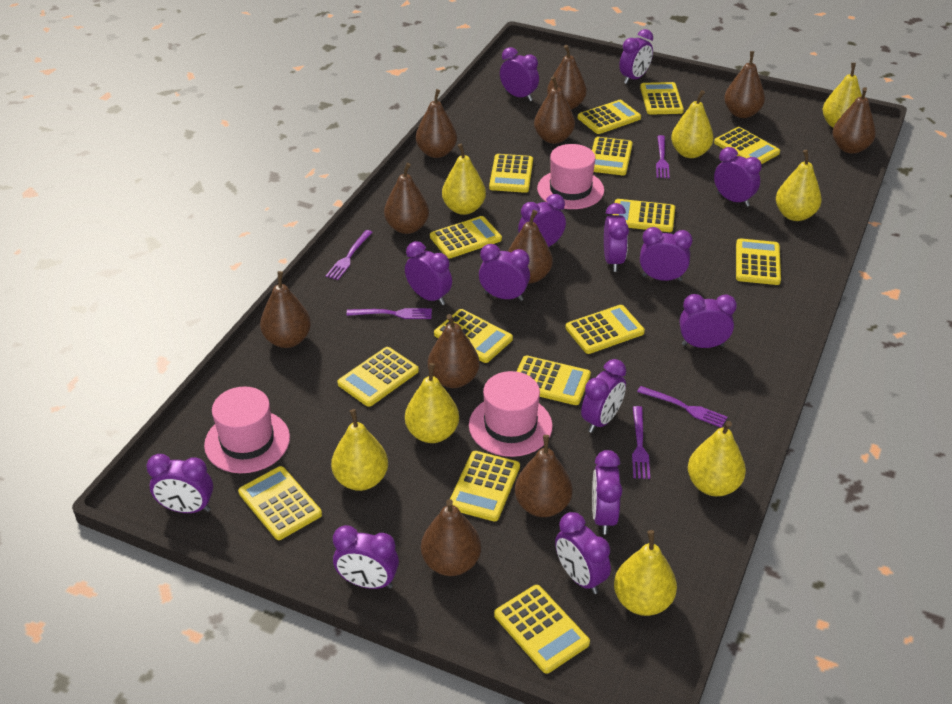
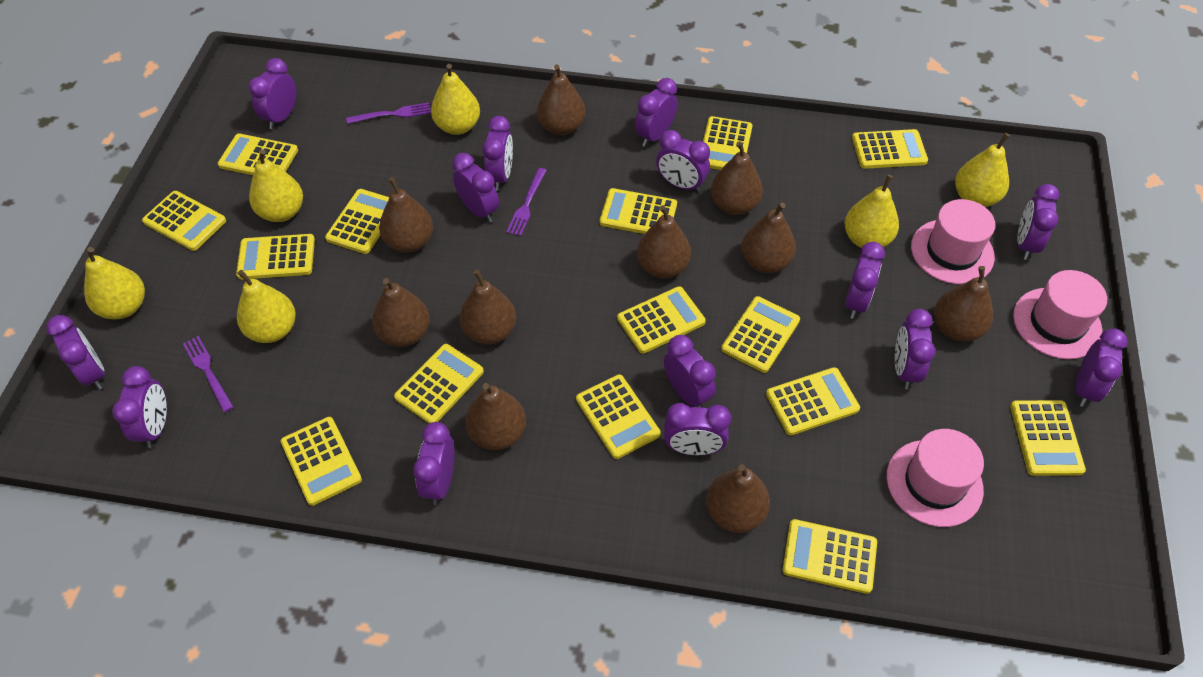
brown pear: 11 -> 10
purple fork: 5 -> 3
yellow pear: 8 -> 6

